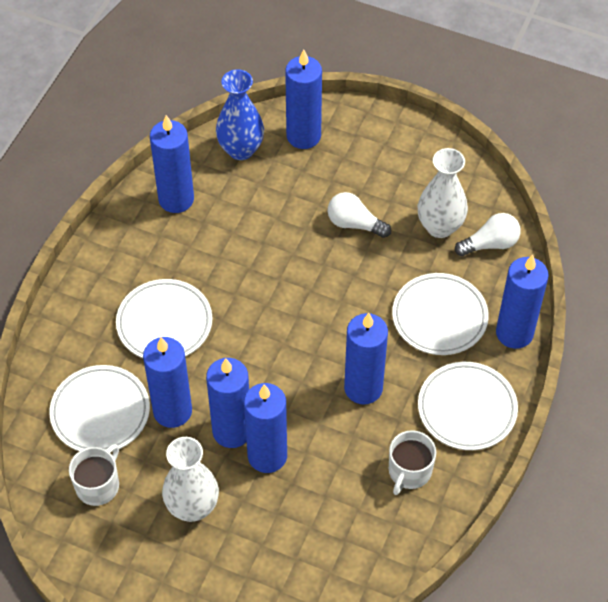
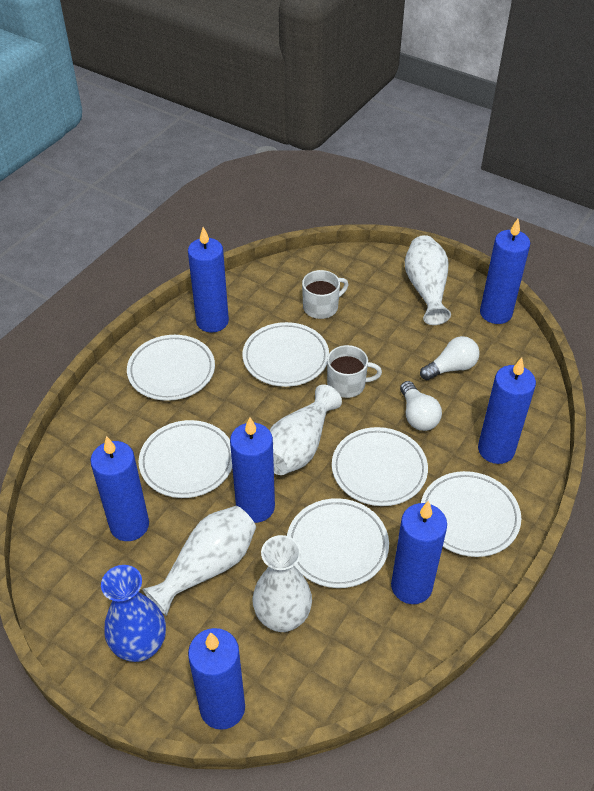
white plate: 4 -> 6
white vase: 2 -> 4

